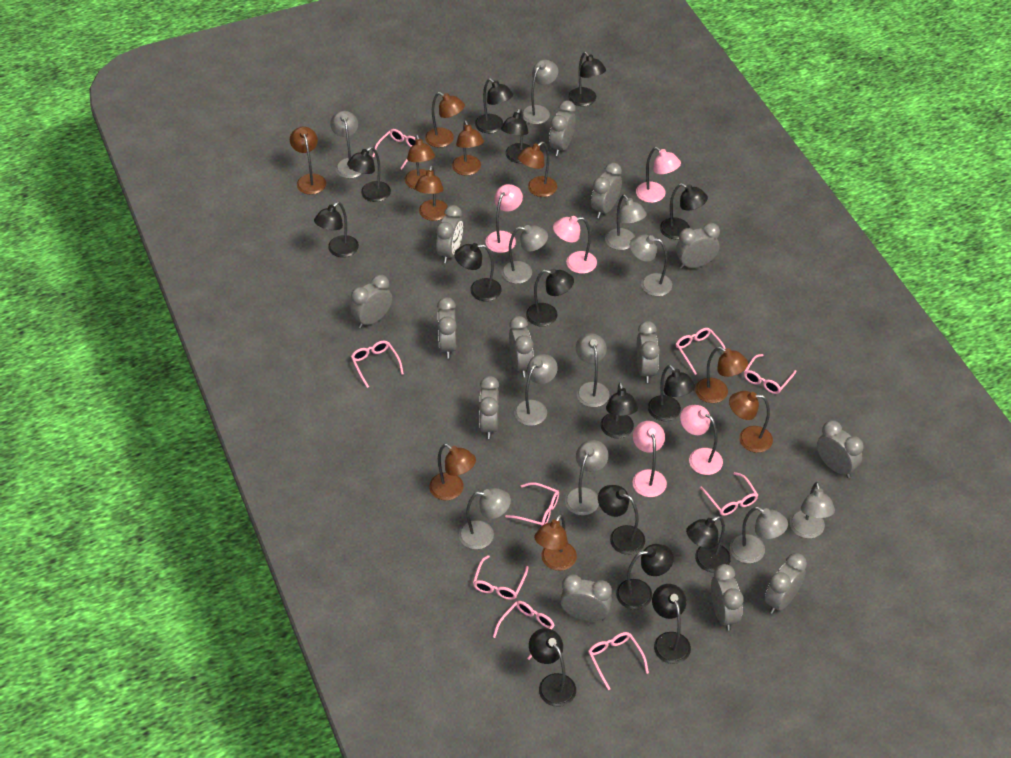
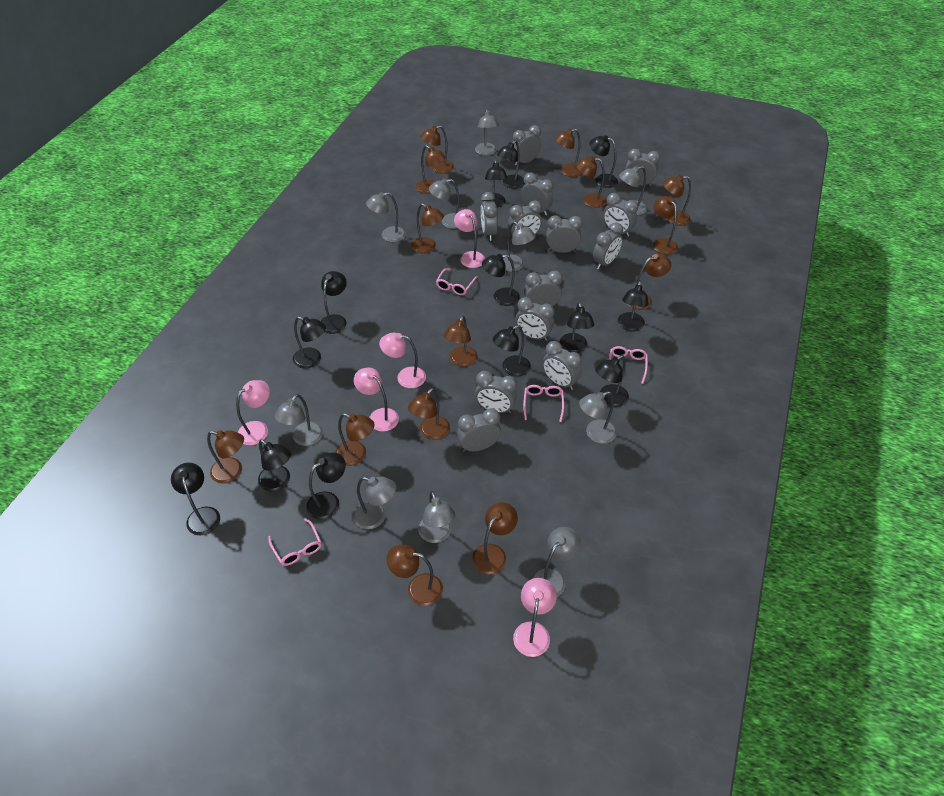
black lamp: 15 -> 13
brown lamp: 10 -> 14
grey lamp: 11 -> 10
pink glasses: 9 -> 4

